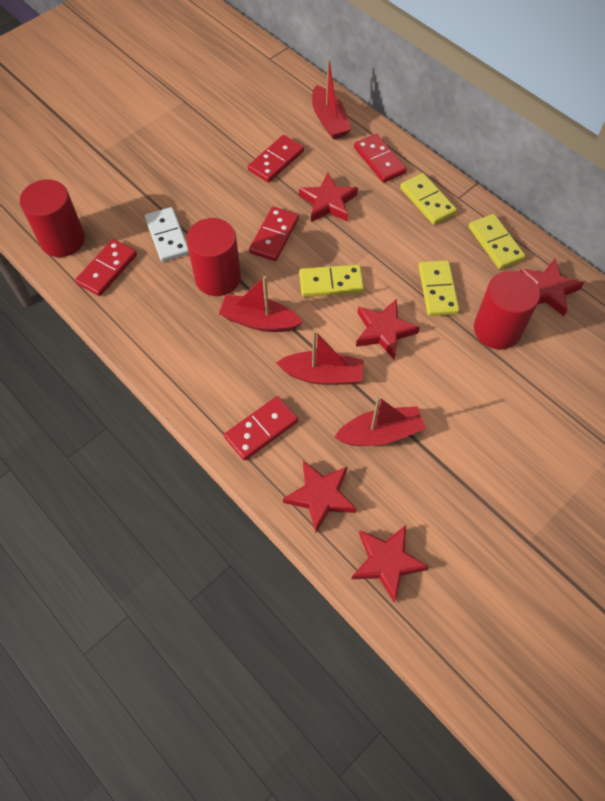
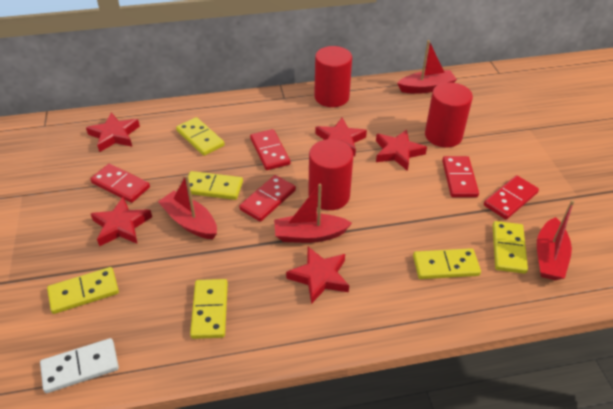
yellow domino: 4 -> 6

